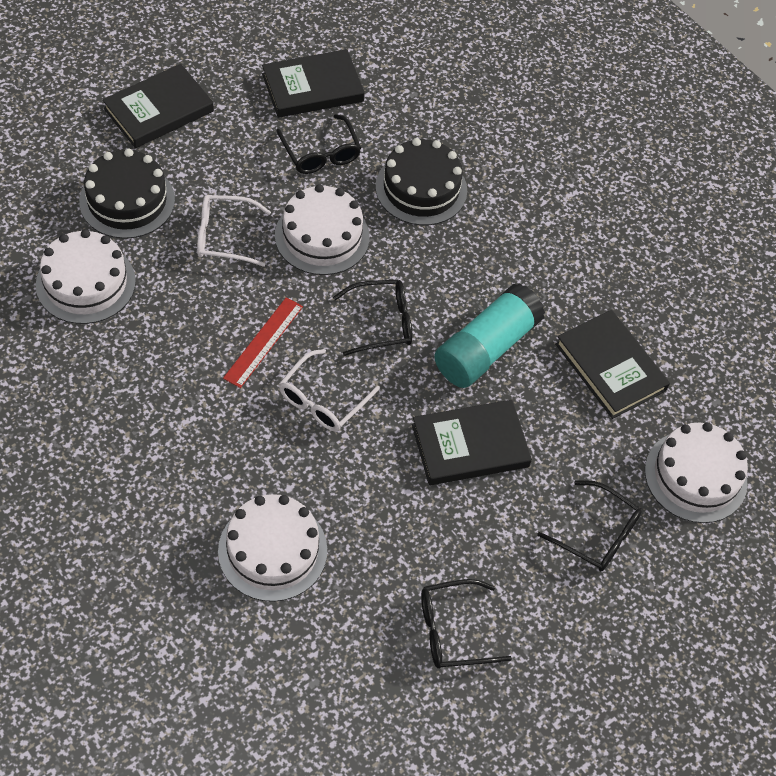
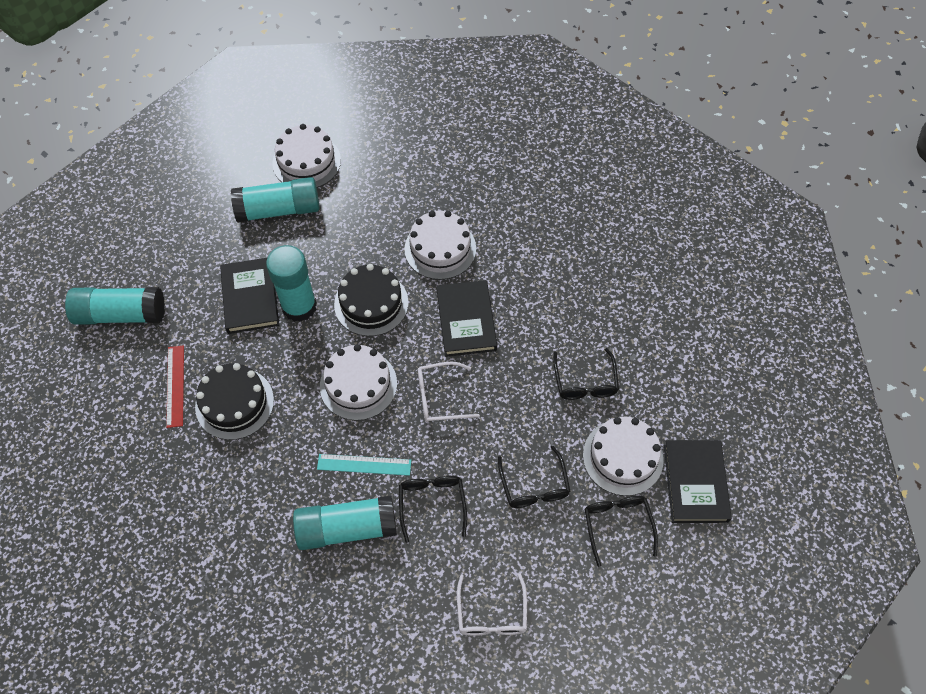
black book: 4 -> 3
turquoise glue stick: 1 -> 4
turquoise ruler: 0 -> 1

